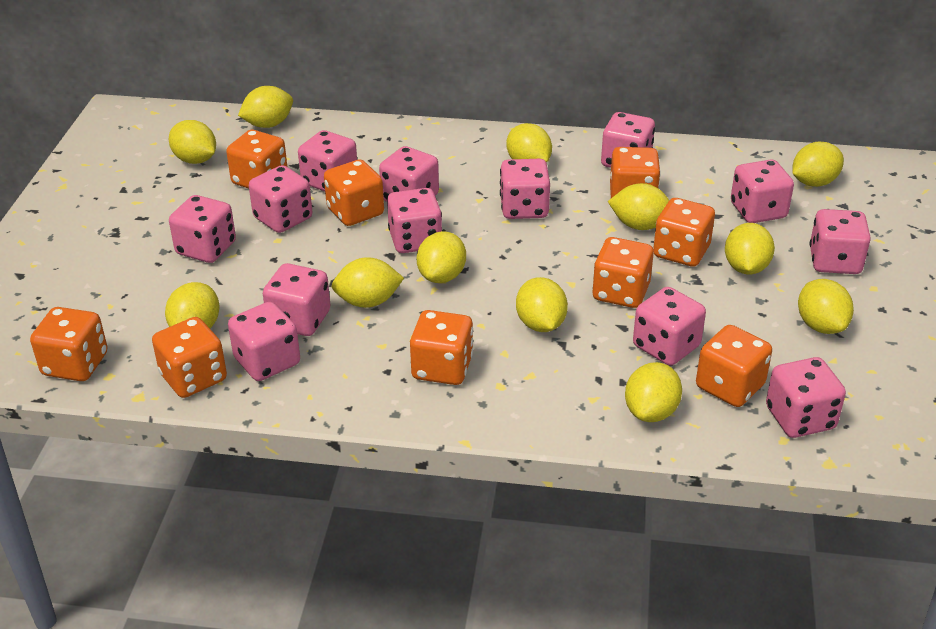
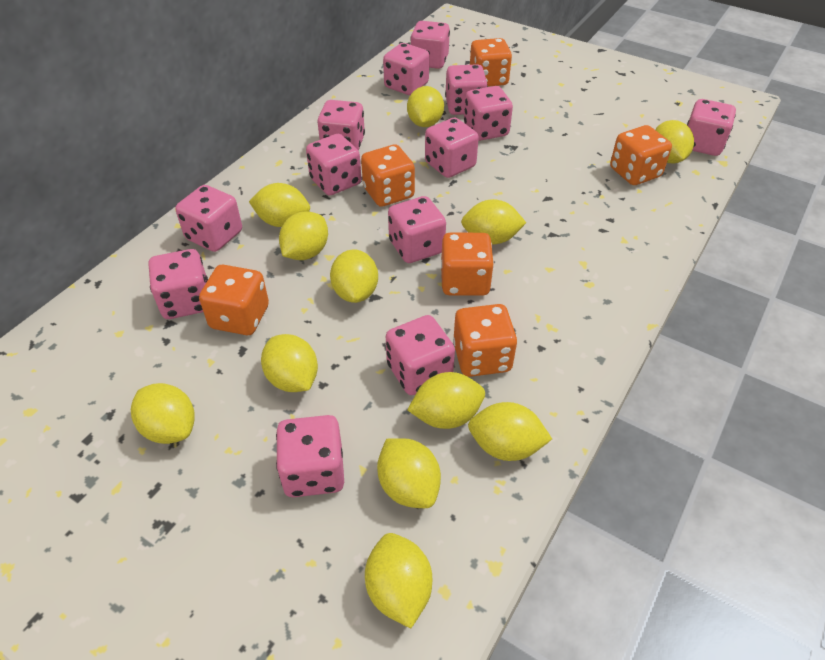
orange dice: 9 -> 6

